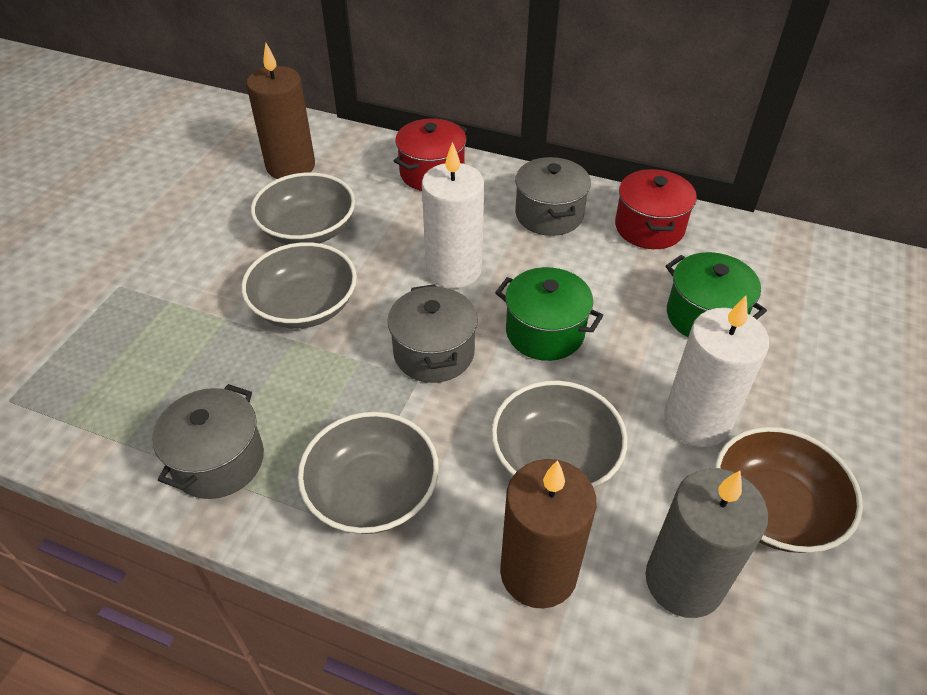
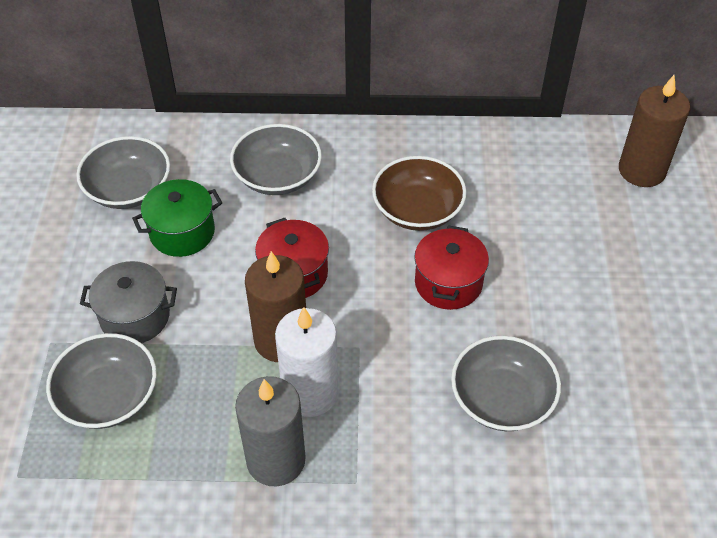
green pot: 2 -> 1
grey pot: 3 -> 1
white candle: 2 -> 1

